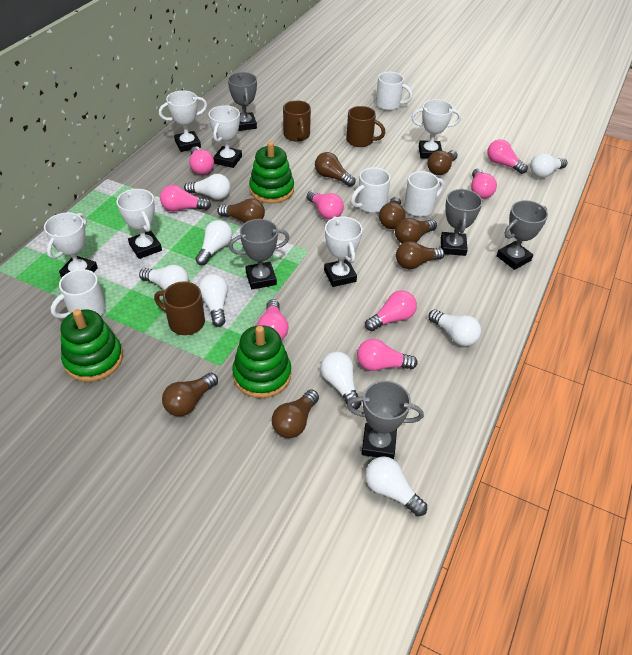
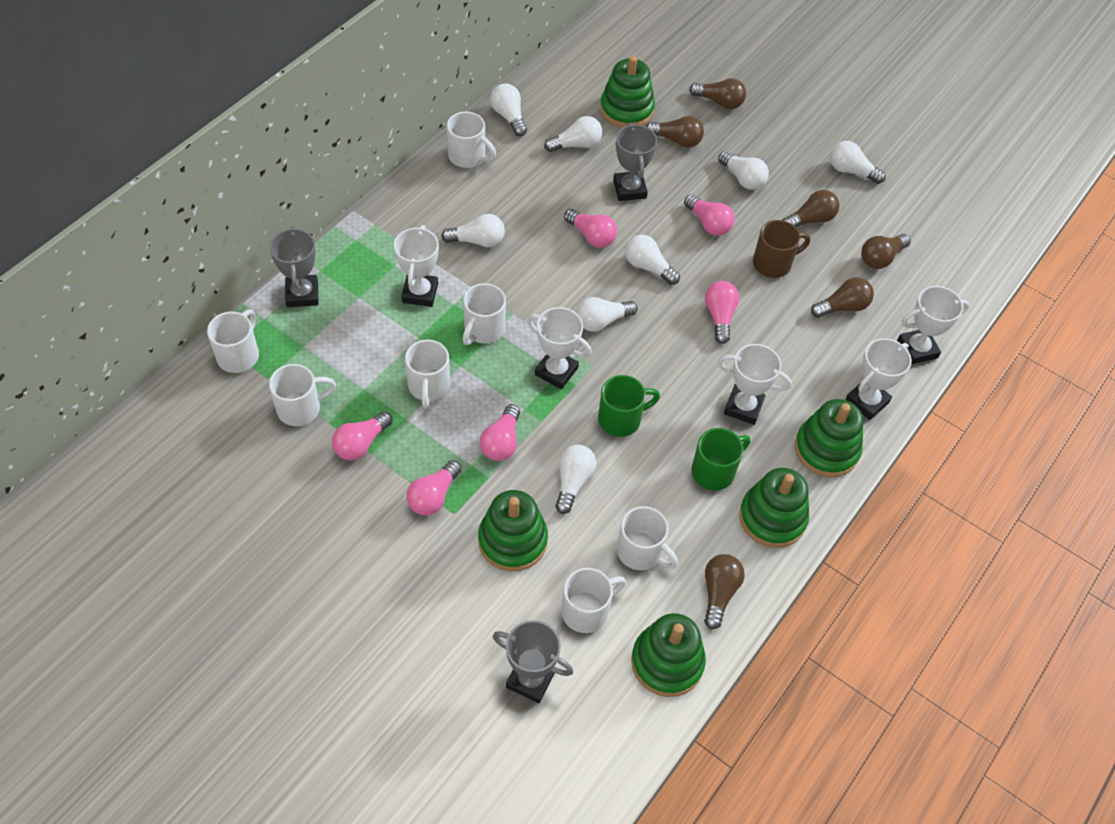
brown light bulb: 8 -> 6
brown mug: 3 -> 1
green mug: 0 -> 2
green stacking toy: 3 -> 5
grey trophy: 5 -> 3
pink light bulb: 8 -> 6
white mug: 4 -> 7
white trophy: 6 -> 5

